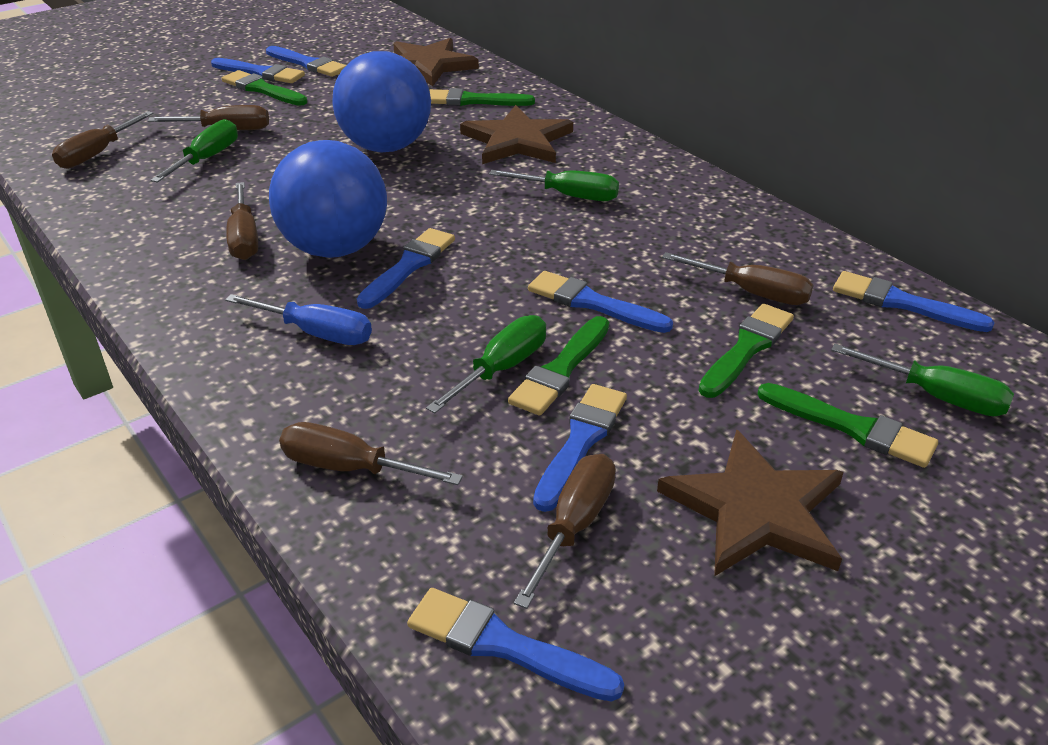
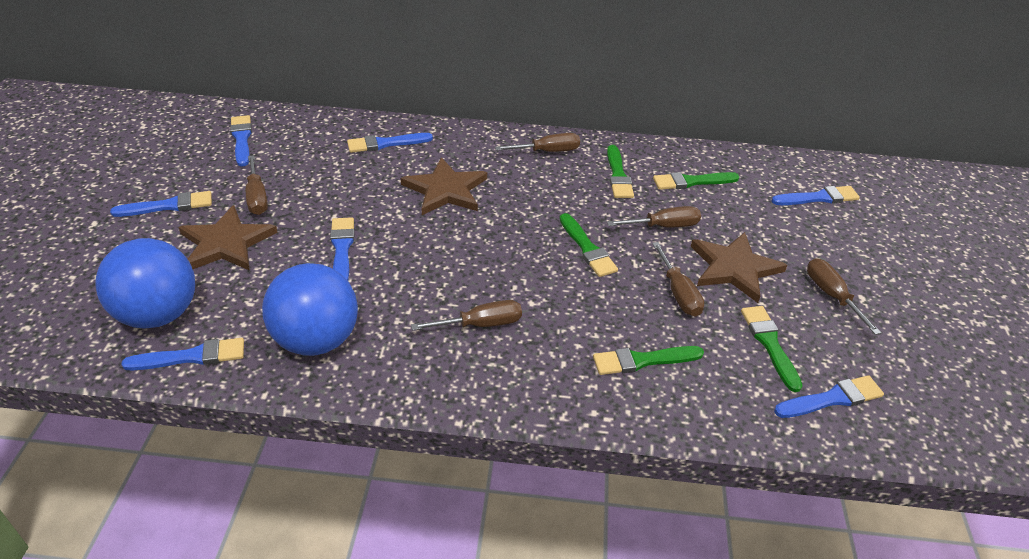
blue screwdriver: 1 -> 0
green screwdriver: 4 -> 0

